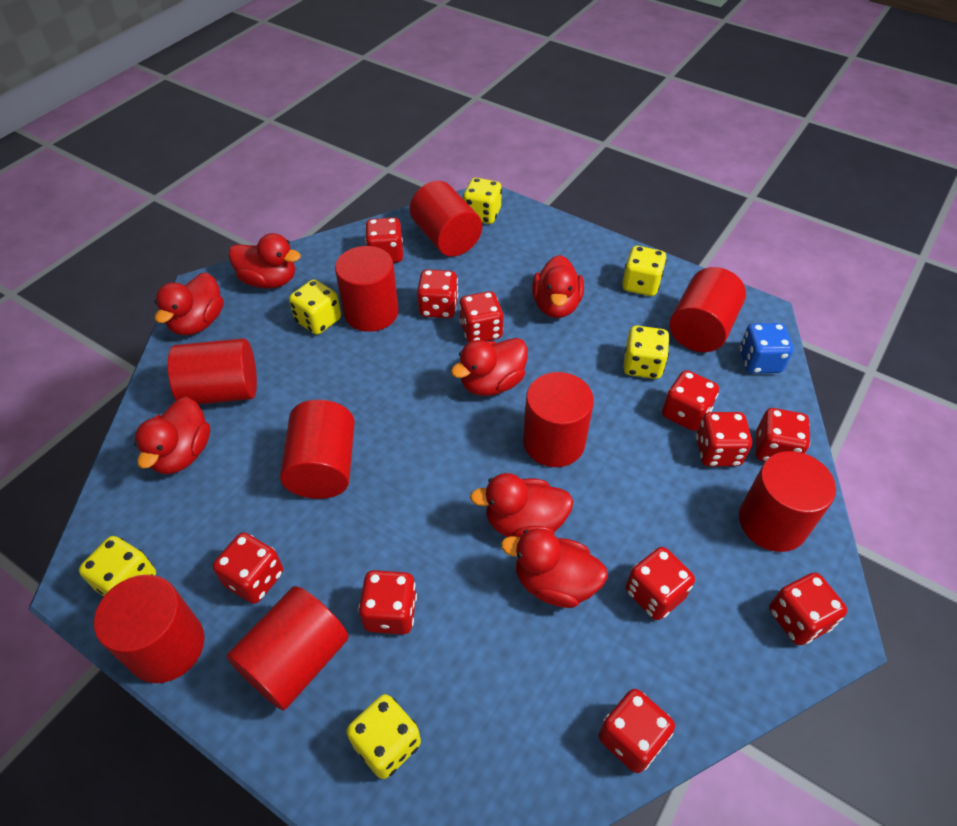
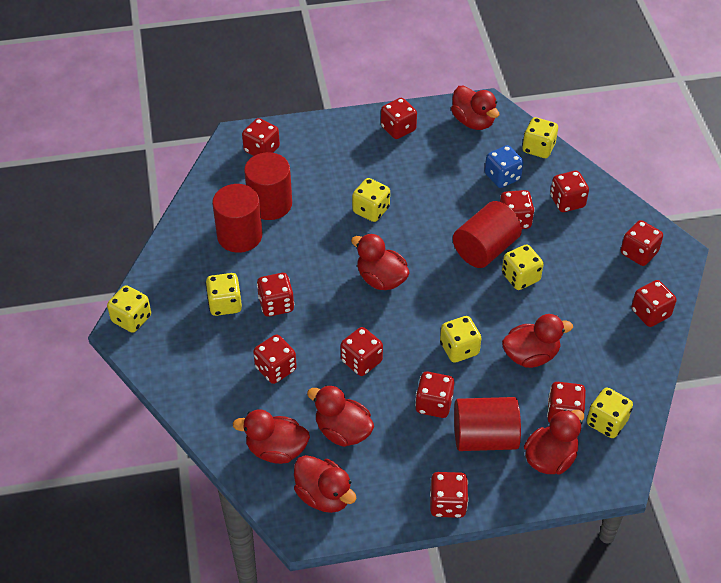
red cylinder: 9 -> 4
red dice: 11 -> 12
yellow dice: 6 -> 7

